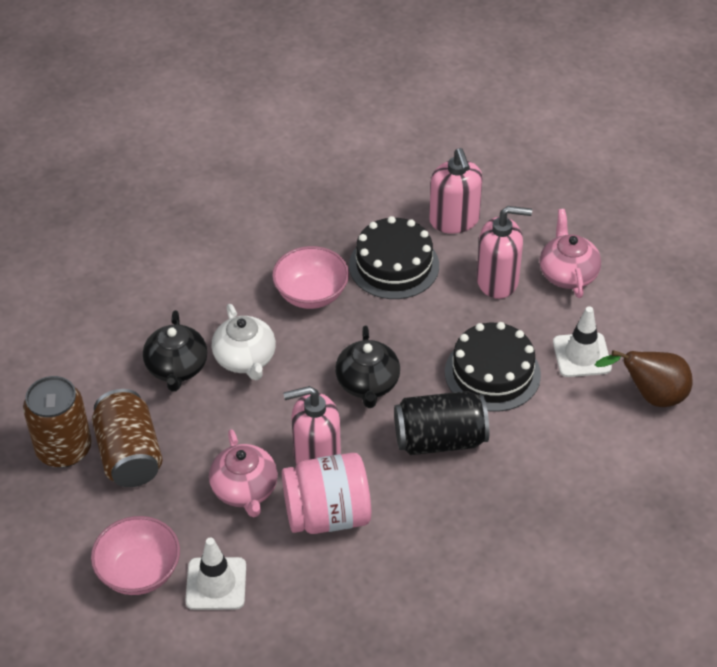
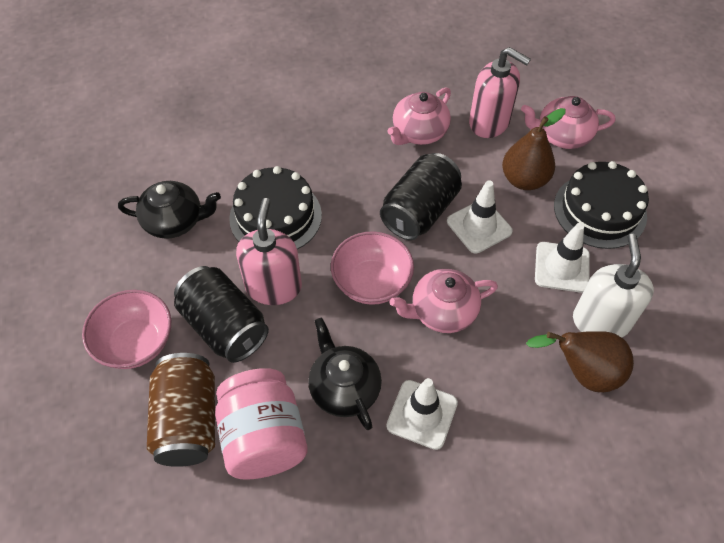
black can: 1 -> 2
brown can: 2 -> 1
brown pear: 1 -> 2
pink soap dispenser: 3 -> 2
pink teapot: 2 -> 3
white soap dispenser: 0 -> 1
white teapot: 1 -> 0
white traffic cone: 2 -> 3

